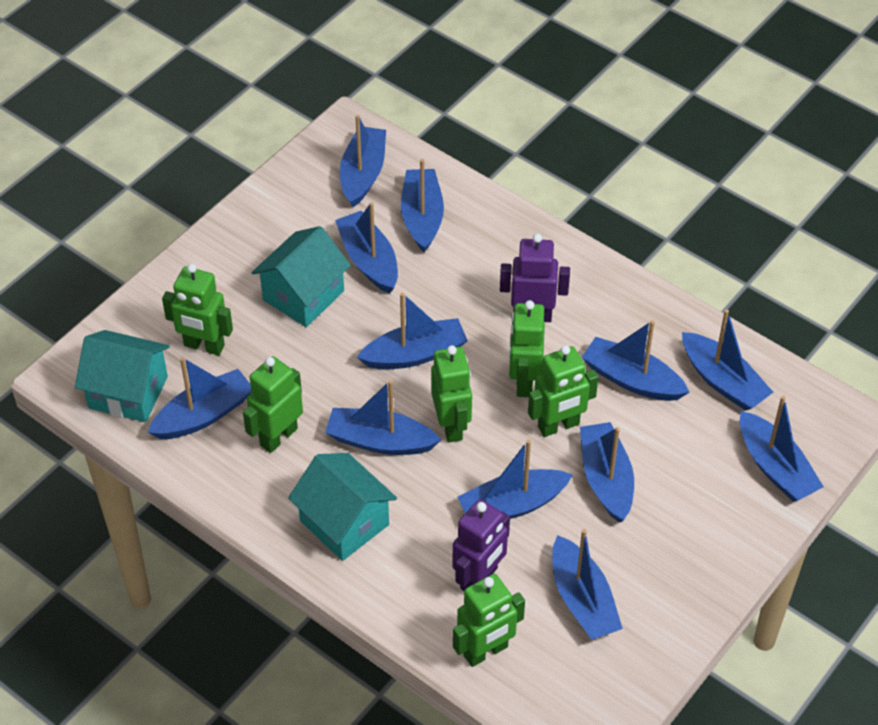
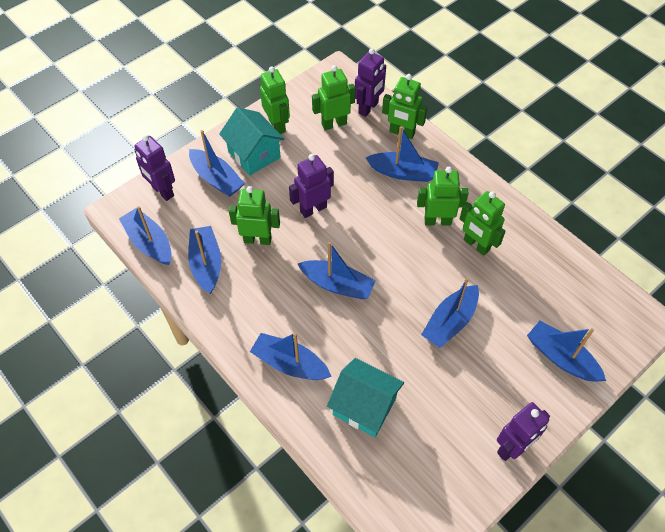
blue boat: 12 -> 8
purple robot: 2 -> 4
turquoise house: 3 -> 2

